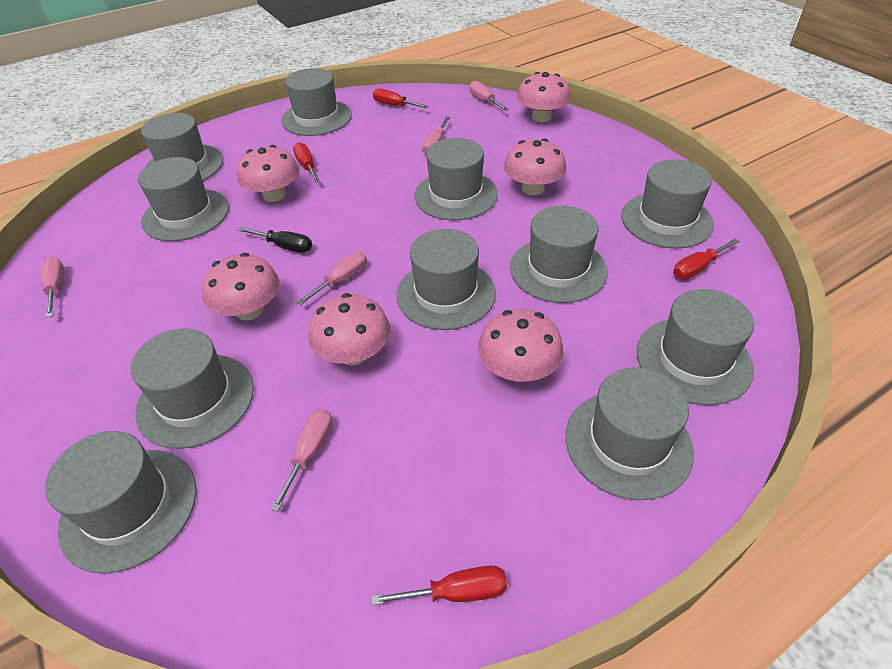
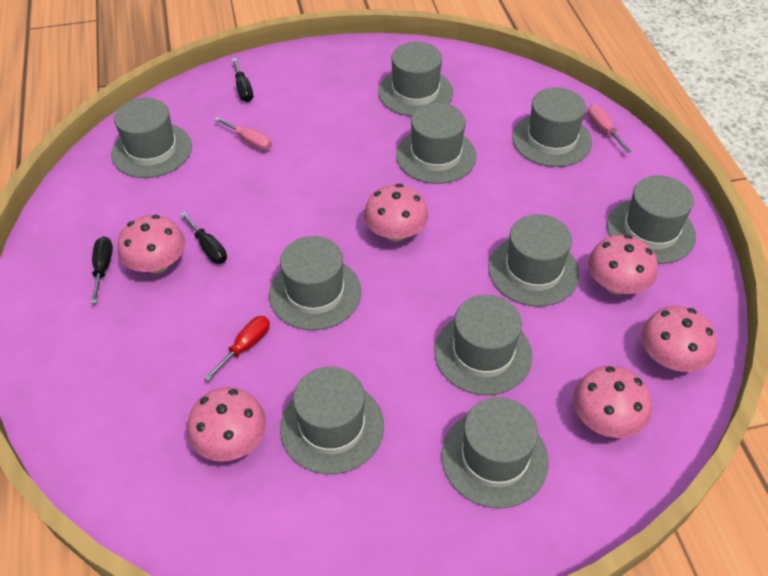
black screwdriver: 1 -> 3
grey hat: 11 -> 10
pink screwdriver: 5 -> 2
red screwdriver: 4 -> 1

